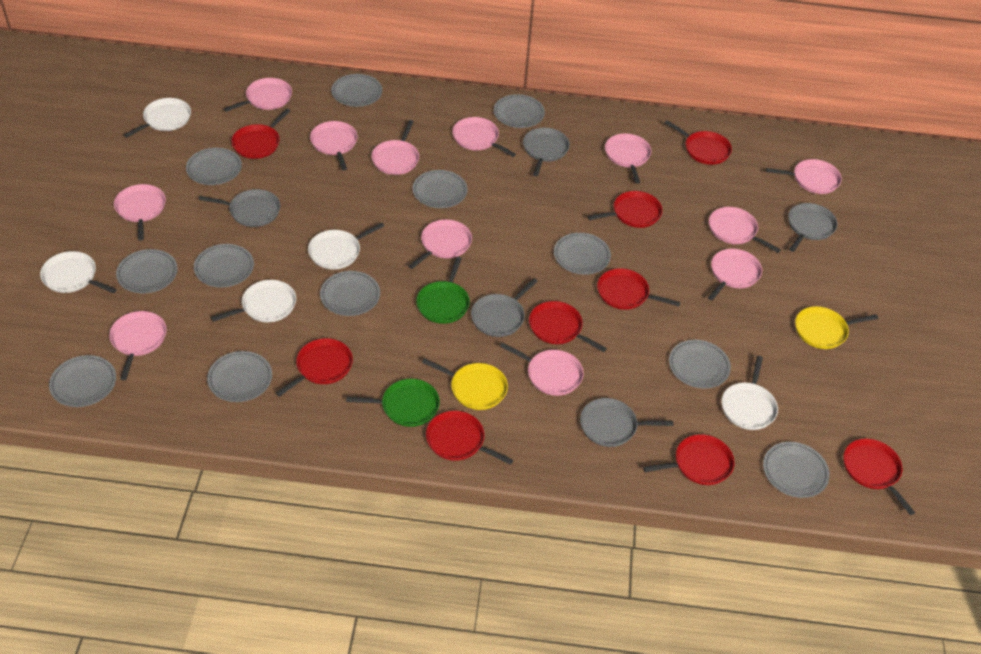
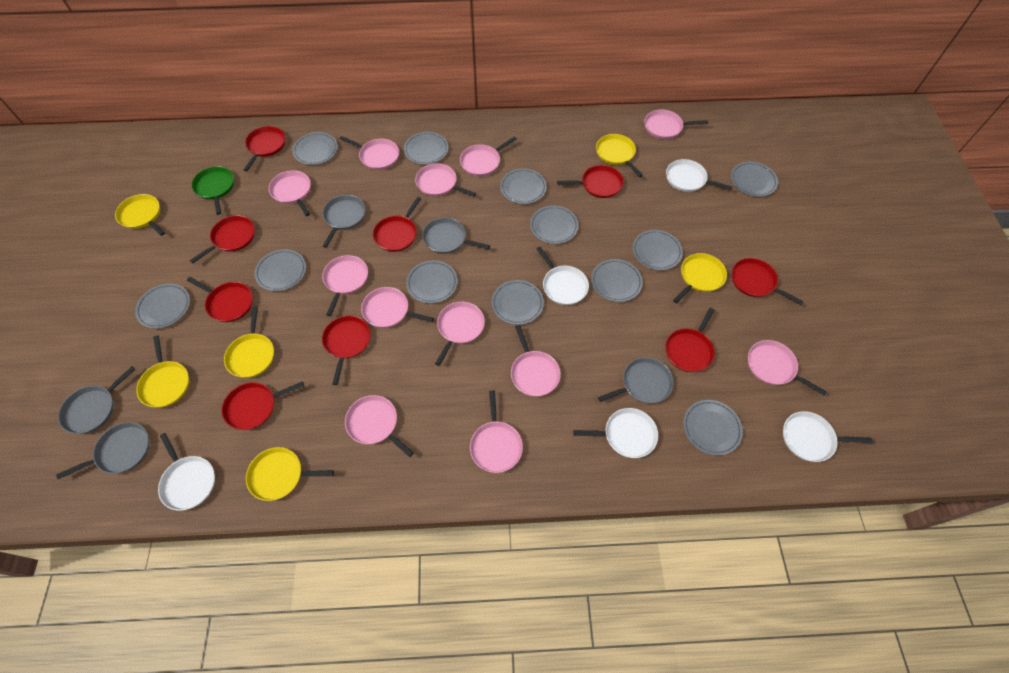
green pan: 2 -> 1
yellow pan: 2 -> 6

